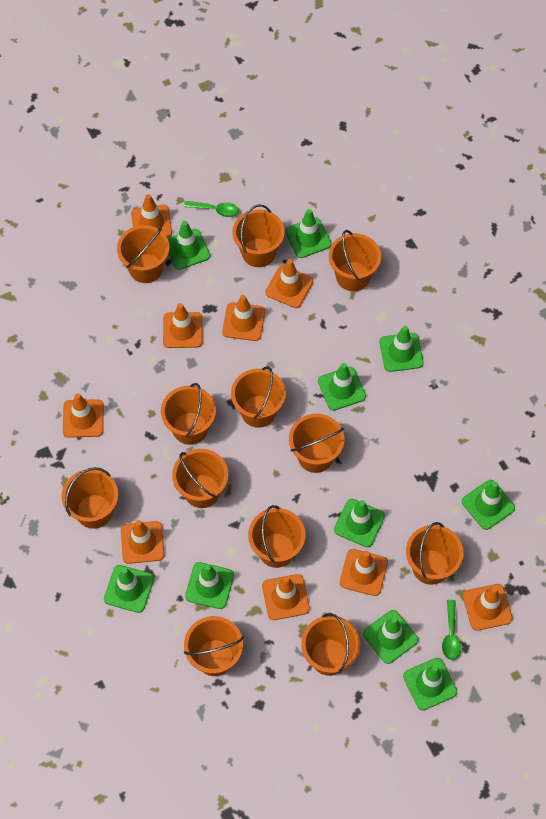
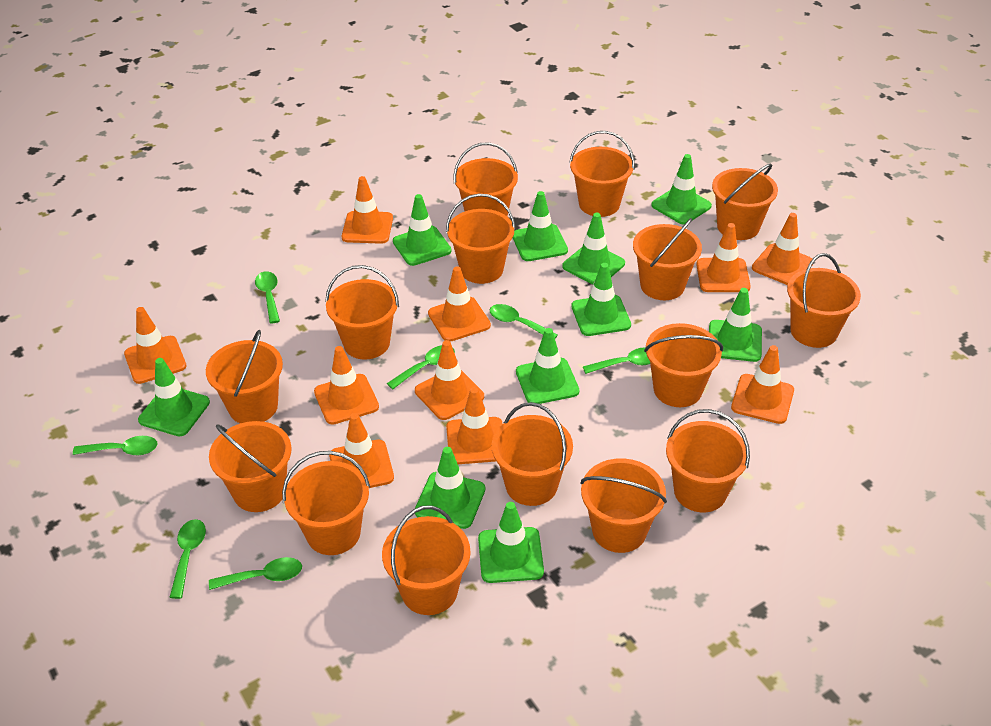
green spoon: 2 -> 7
orange bucket: 12 -> 15
orange traffic cone: 9 -> 10

